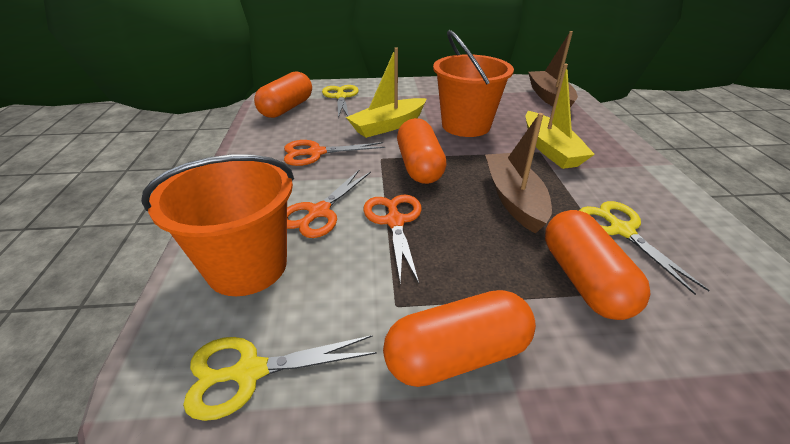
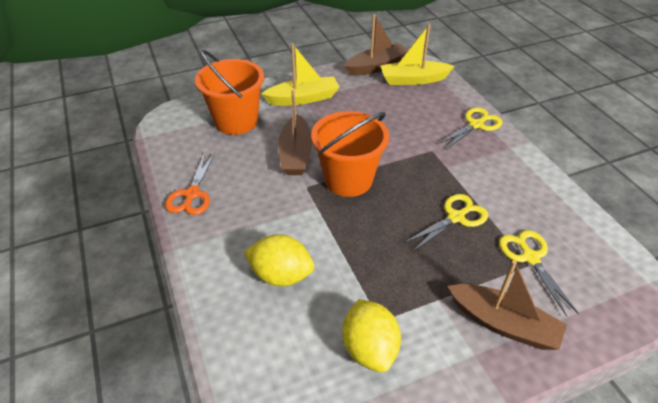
brown boat: 2 -> 3
orange capsule: 4 -> 0
orange scissors: 3 -> 1
yellow lemon: 0 -> 2

